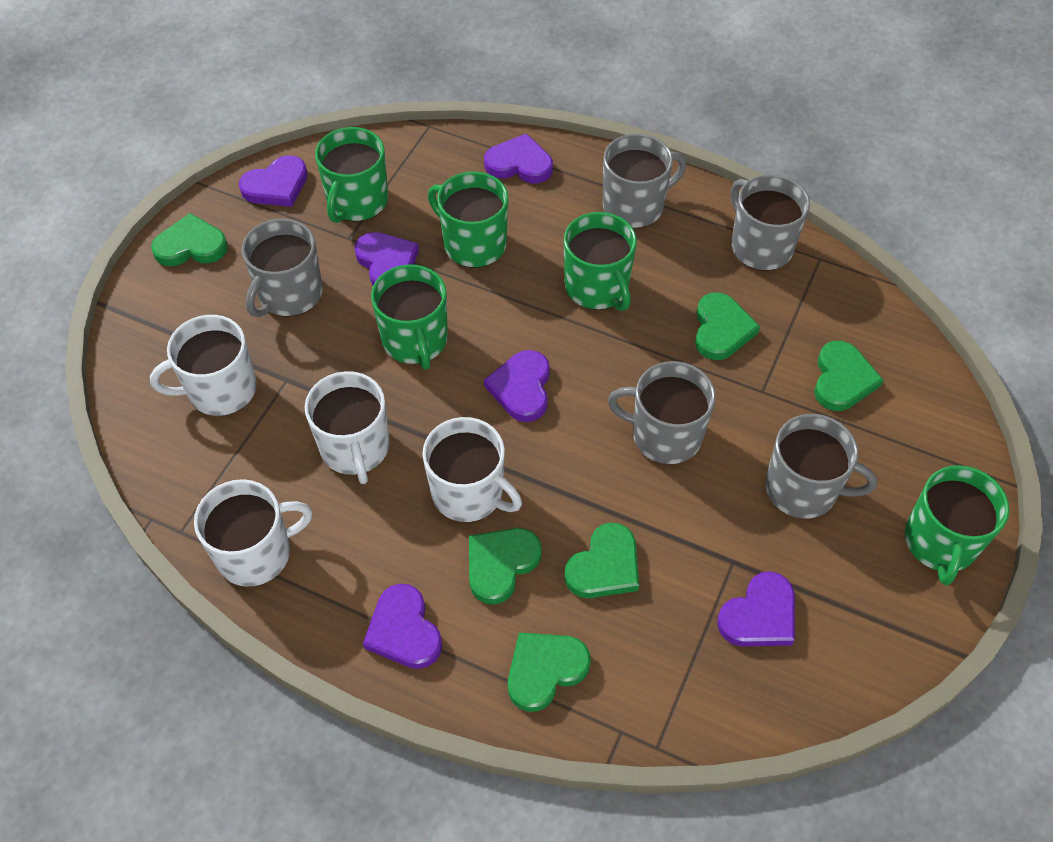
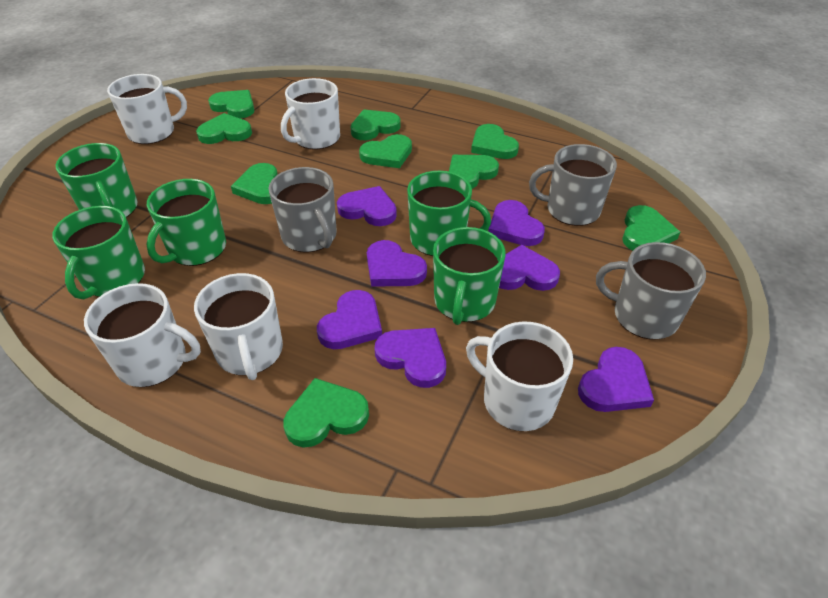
green heart: 6 -> 9
grey mug: 5 -> 3
purple heart: 6 -> 7
white mug: 4 -> 5

